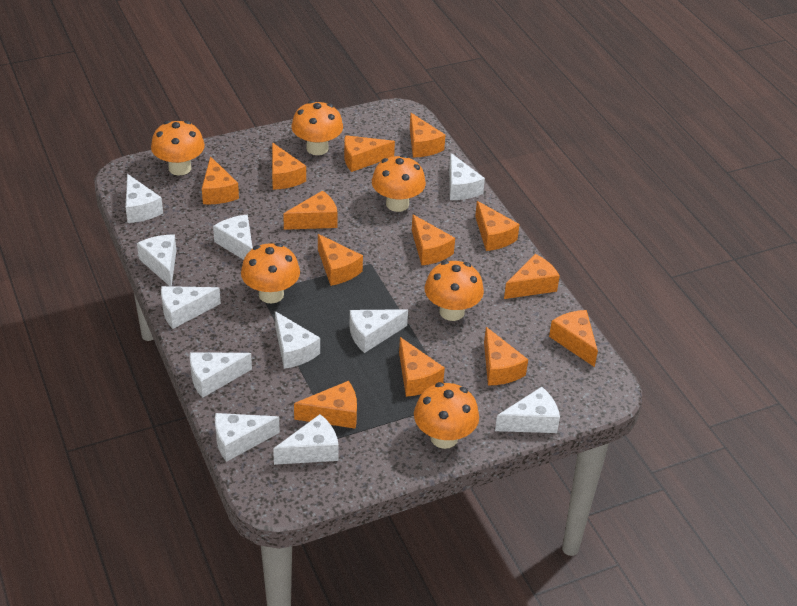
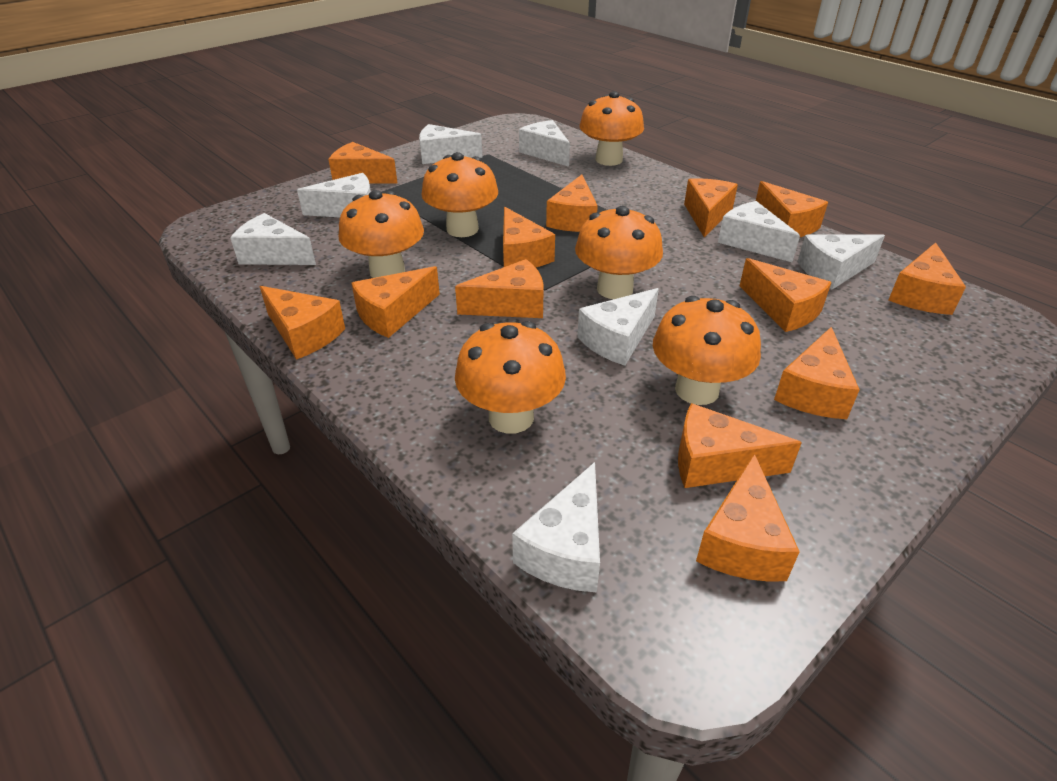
white cheese: 11 -> 8

